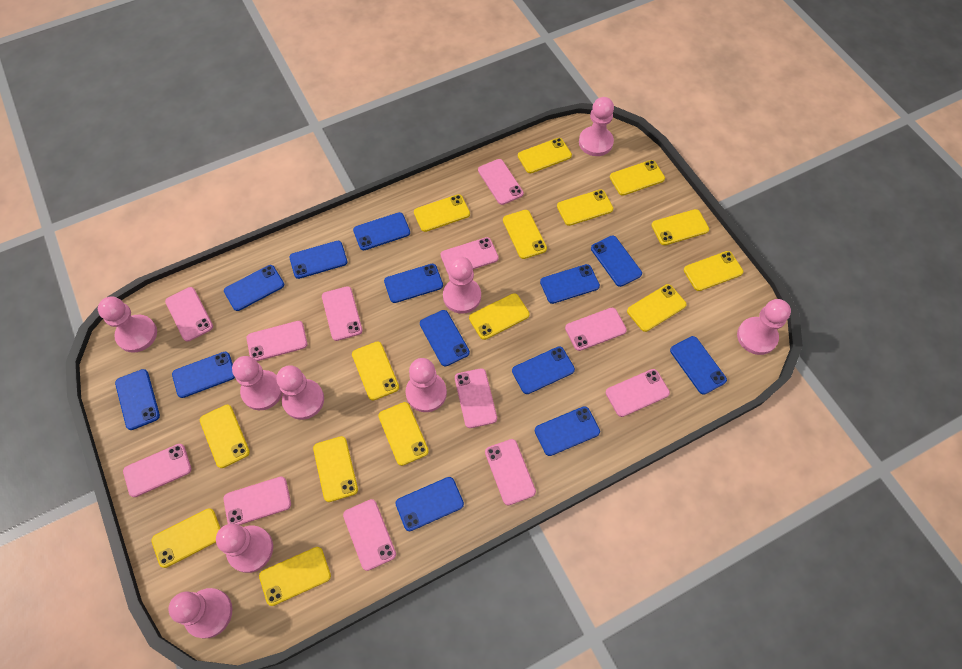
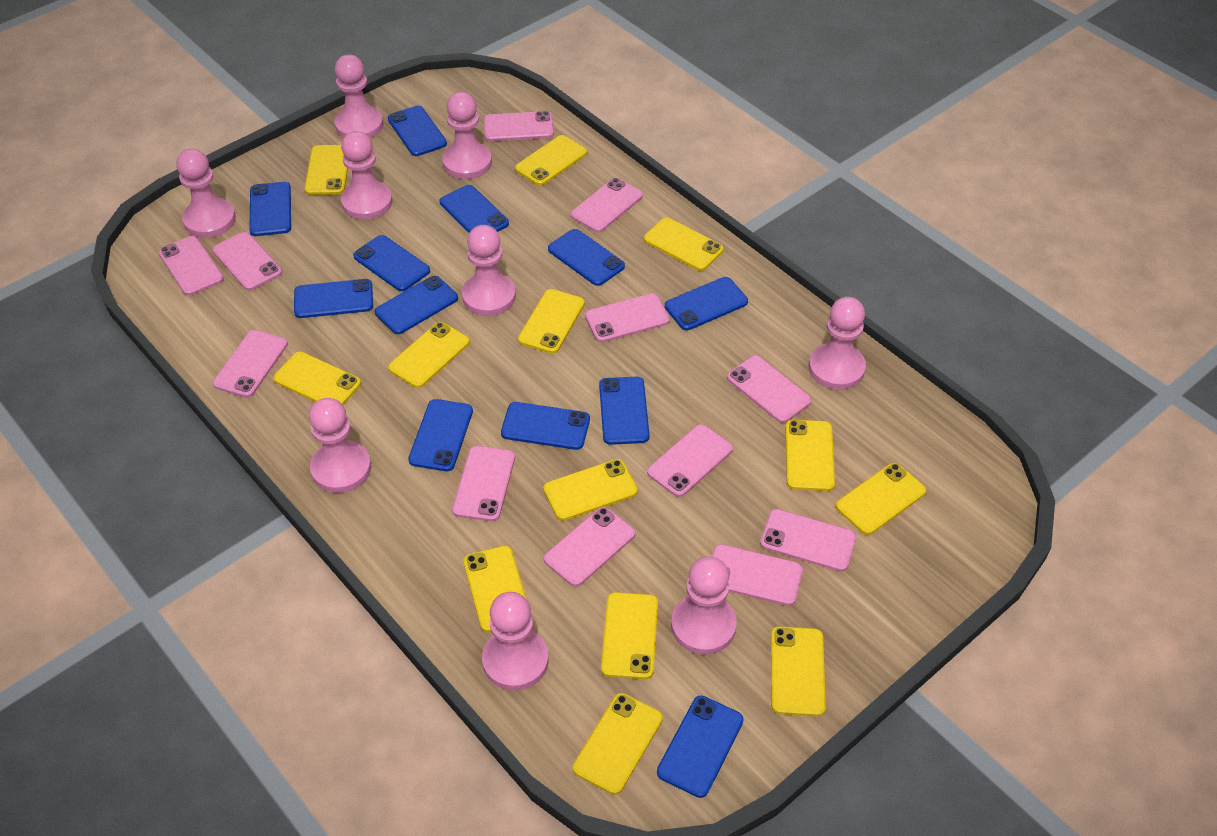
blue phone: 13 -> 12
yellow phone: 15 -> 13

